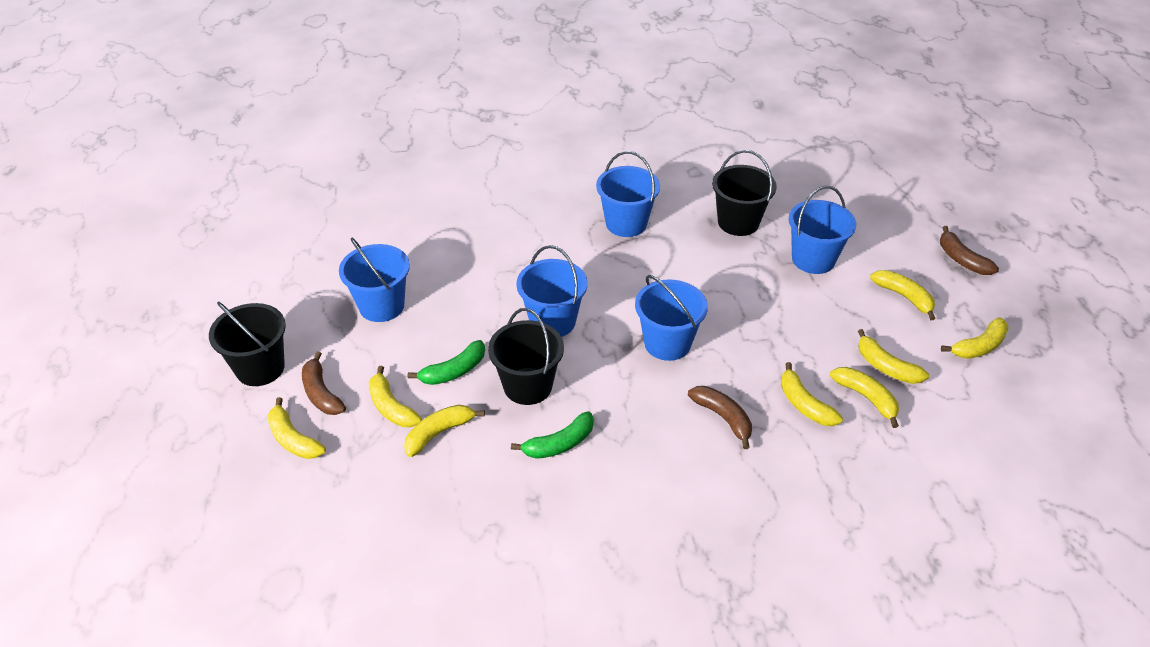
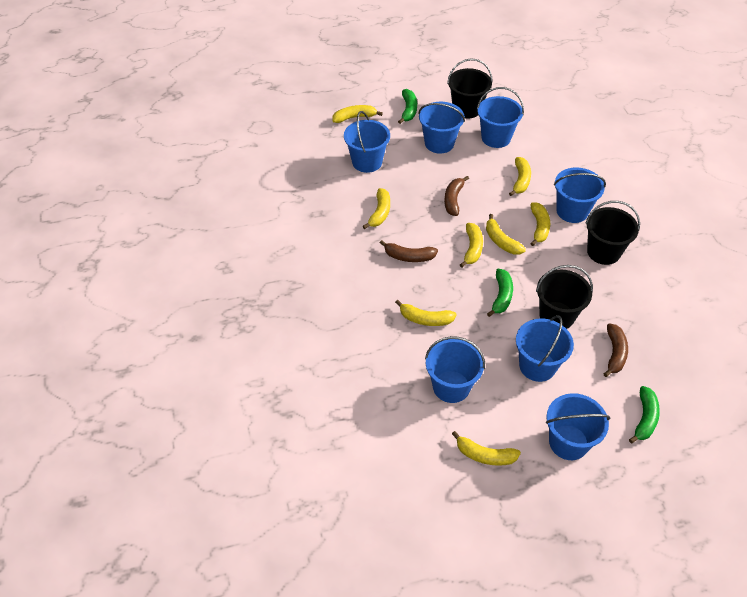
blue bucket: 5 -> 7
green banana: 2 -> 3

